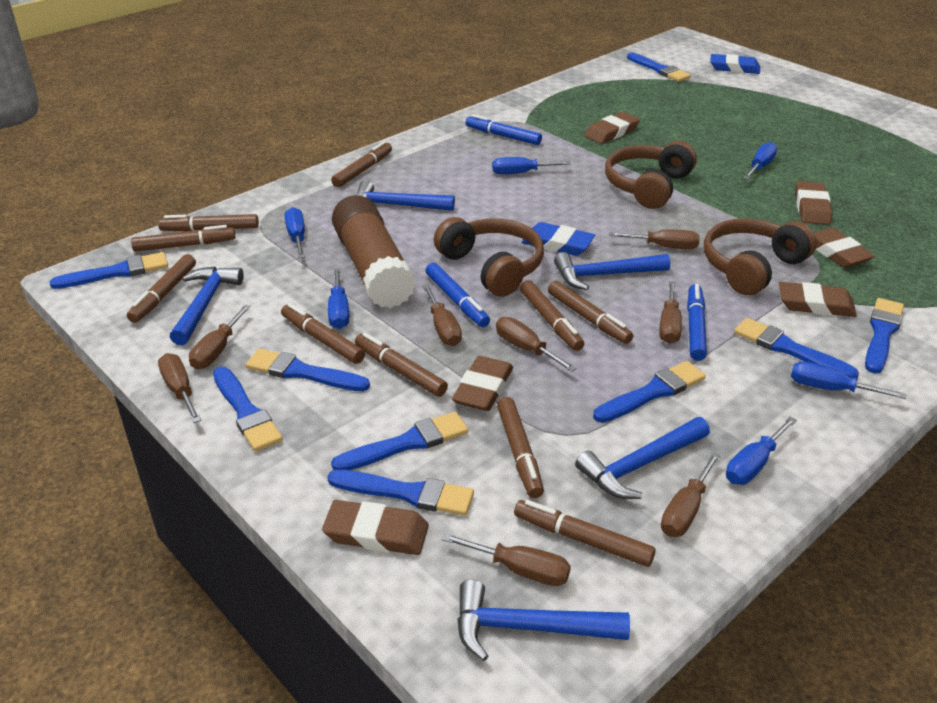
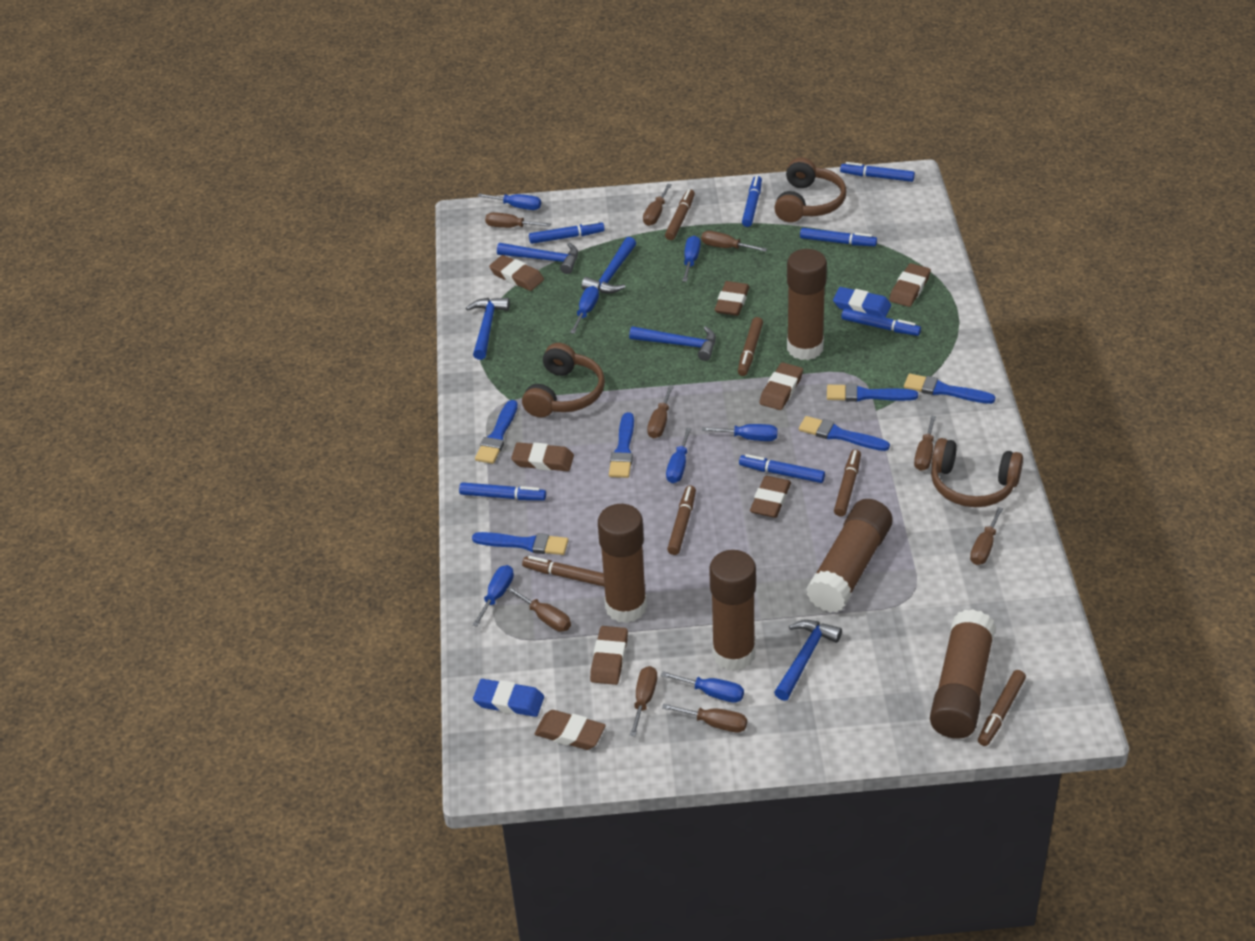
blue brush: 9 -> 6
blue marker: 3 -> 7
blue screwdriver: 6 -> 7
brown eraser: 6 -> 8
brown glue stick: 1 -> 5
brown marker: 10 -> 6
brown screwdriver: 8 -> 9

